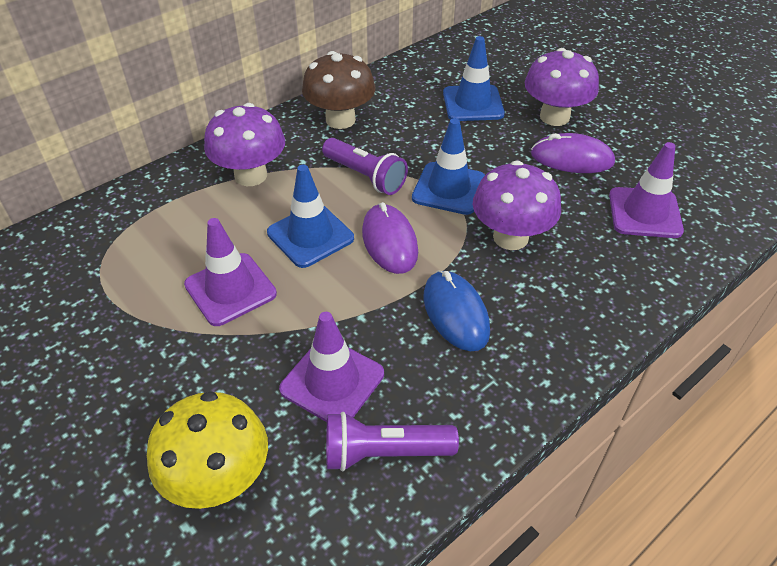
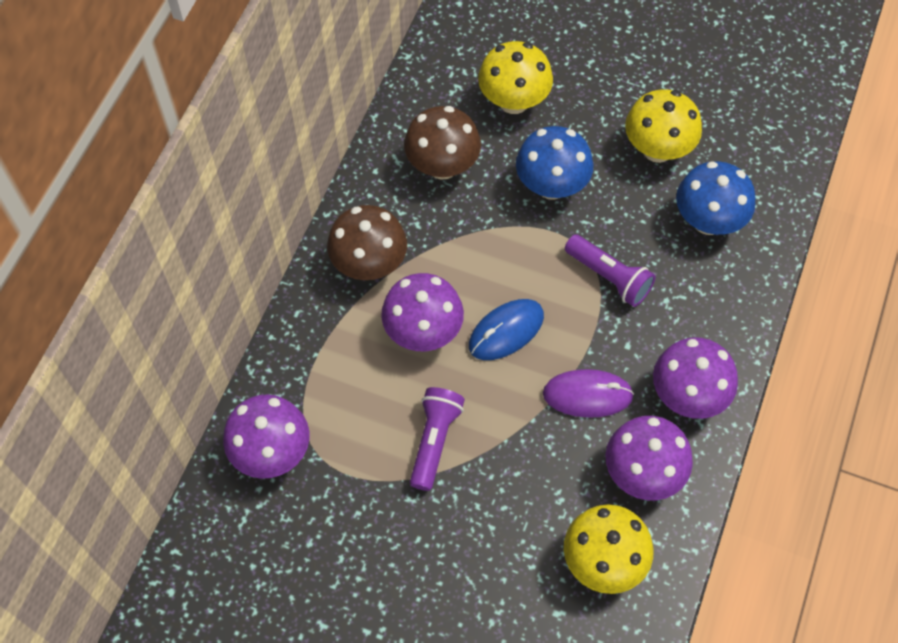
blue mushroom: 0 -> 2
blue traffic cone: 3 -> 0
brown mushroom: 1 -> 2
purple mouse: 2 -> 1
purple mushroom: 3 -> 4
purple traffic cone: 3 -> 0
yellow mushroom: 1 -> 3

